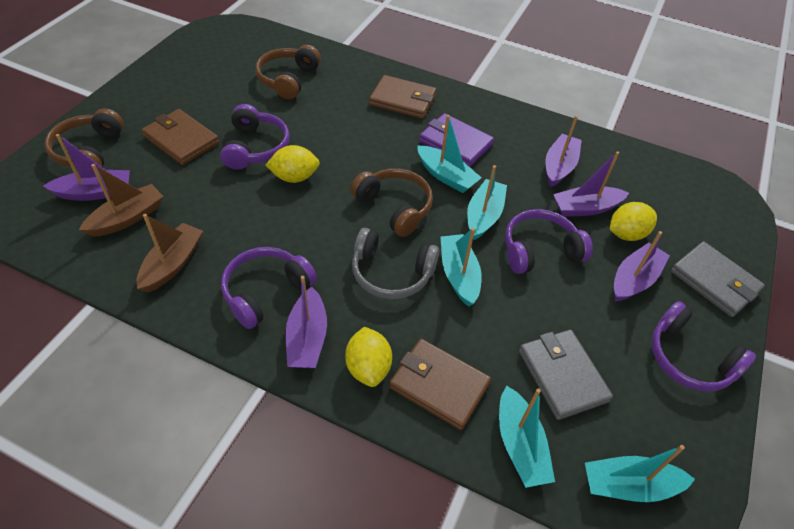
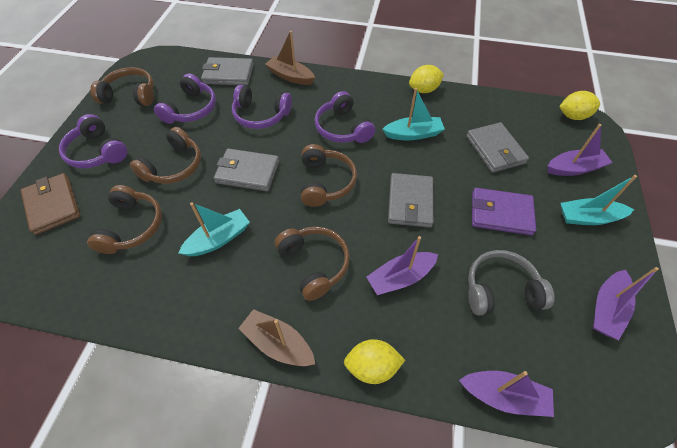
brown headphones: 3 -> 5
brown wallet: 3 -> 1
grey wallet: 2 -> 4
purple boat: 5 -> 4
turquoise boat: 5 -> 3

